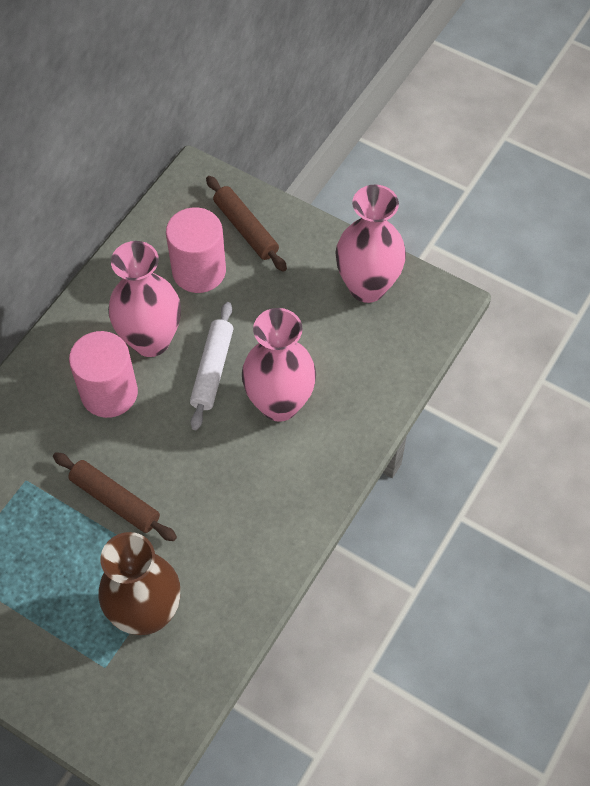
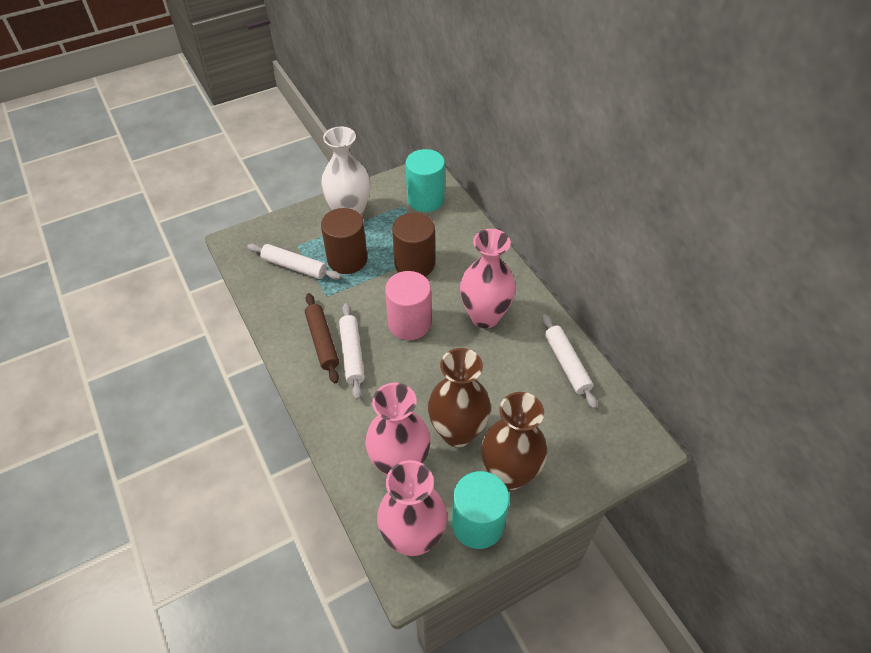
brown cylinder: 0 -> 2
brown rolling pin: 2 -> 1
brown vase: 1 -> 2
pink cylinder: 2 -> 1
turquoise cylinder: 0 -> 2
white rolling pin: 1 -> 3
white vase: 0 -> 1

